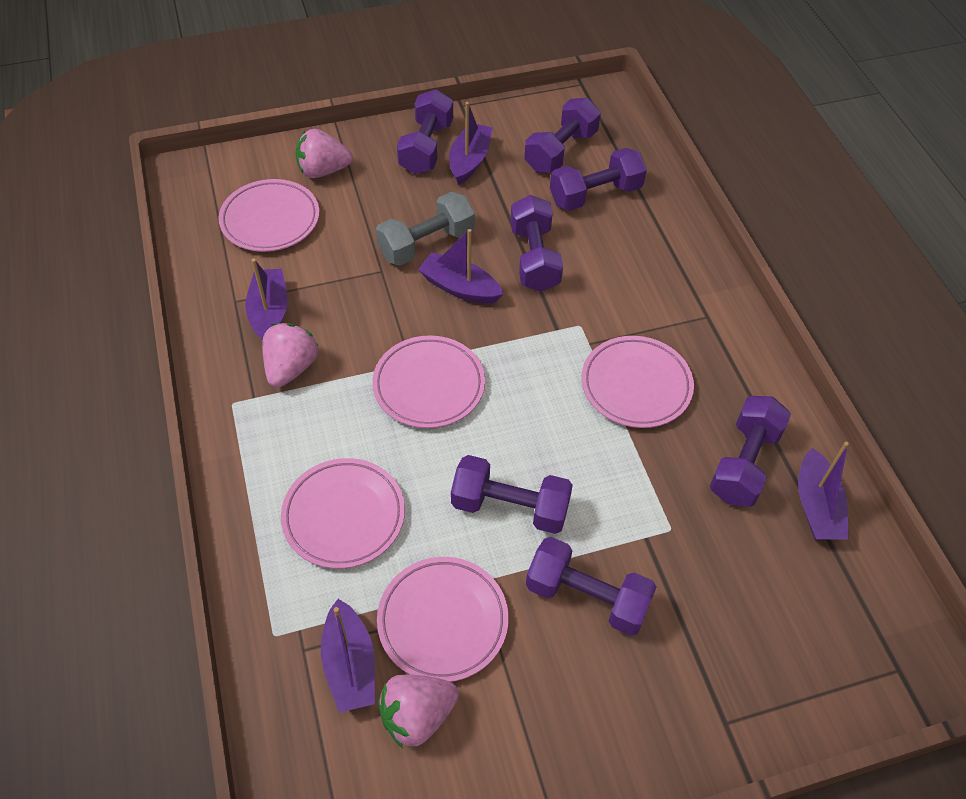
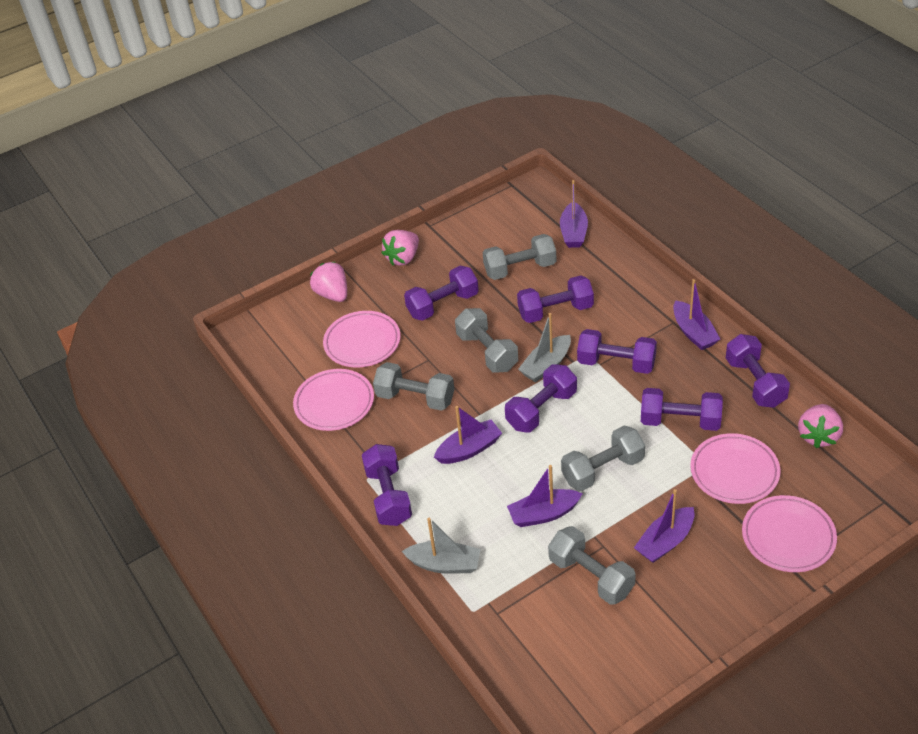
grey boat: 0 -> 2
grey dumbbell: 1 -> 5
pink plate: 5 -> 4

